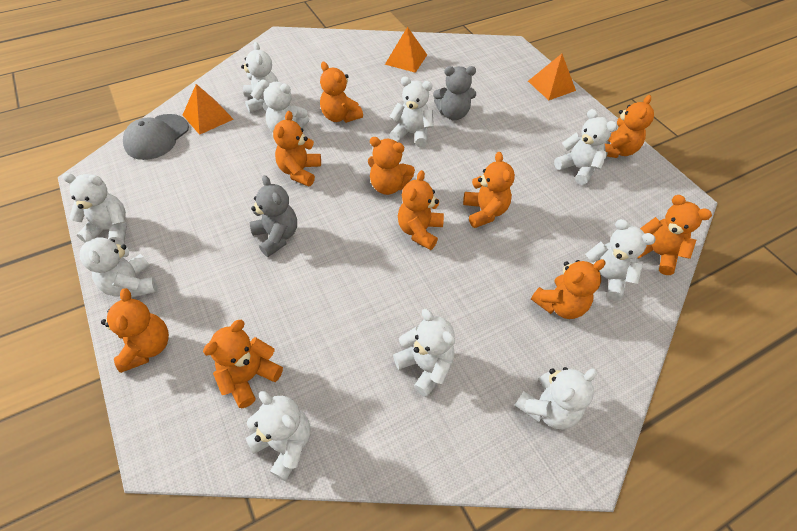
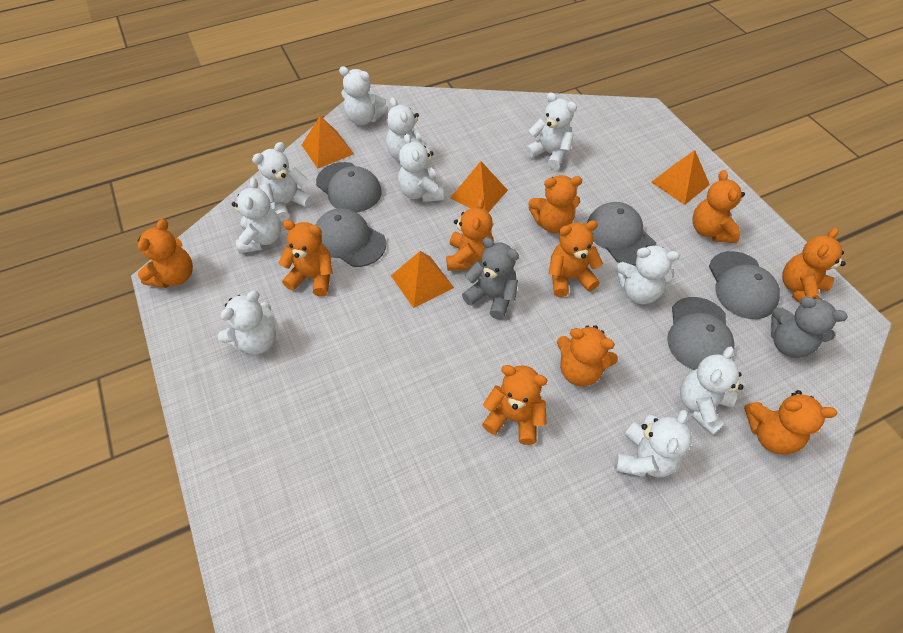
grey cap: 1 -> 5
orange pyramid: 3 -> 4

